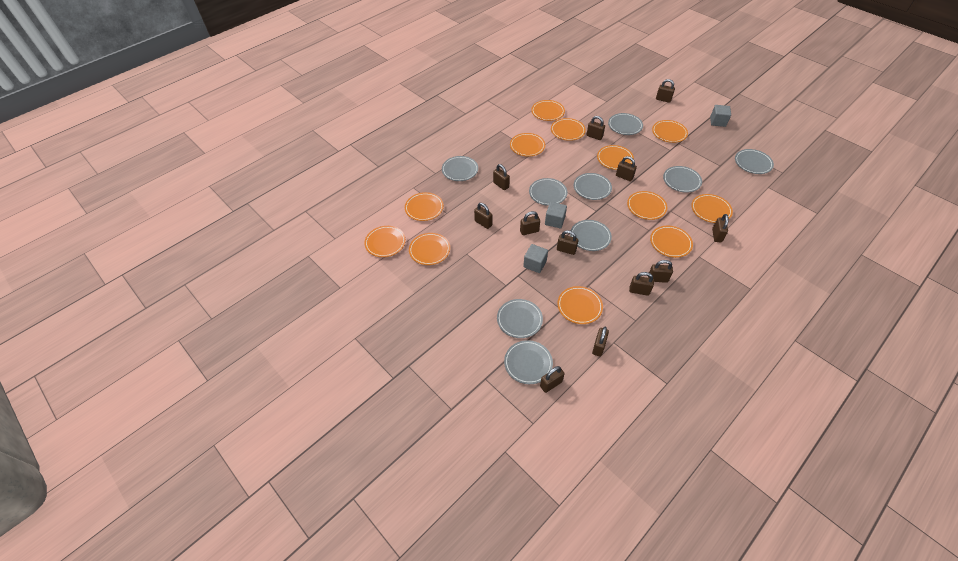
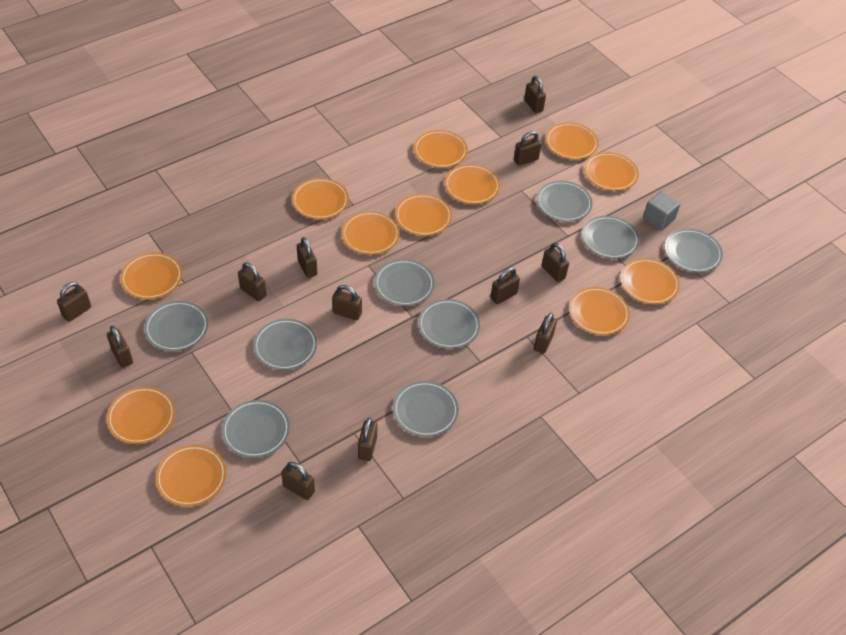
grey cube: 3 -> 1

